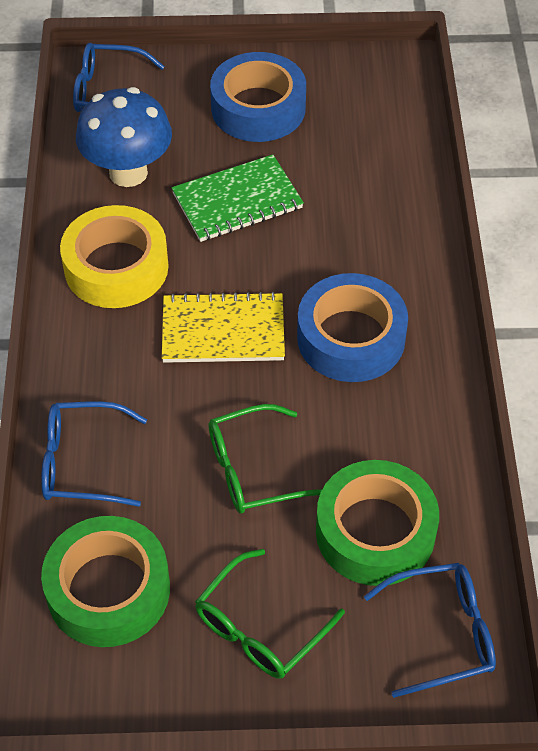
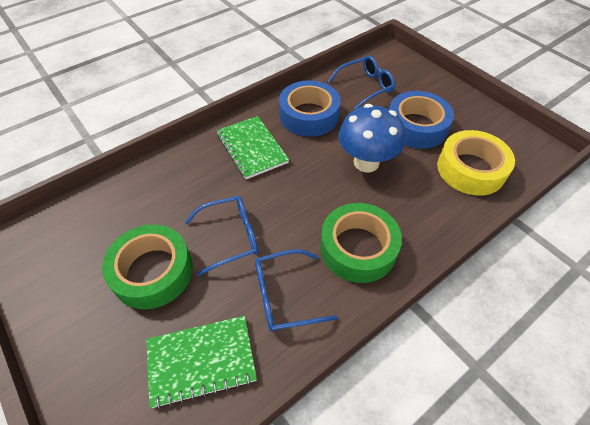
green glasses: 2 -> 0
green notebook: 1 -> 2
yellow notebook: 1 -> 0

